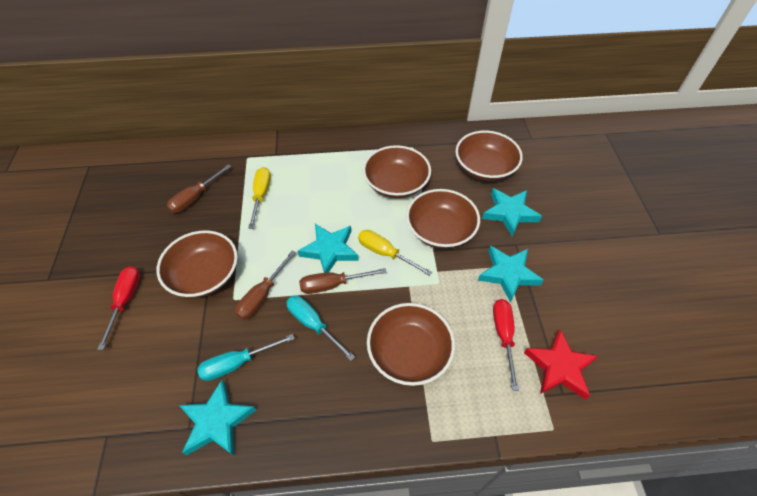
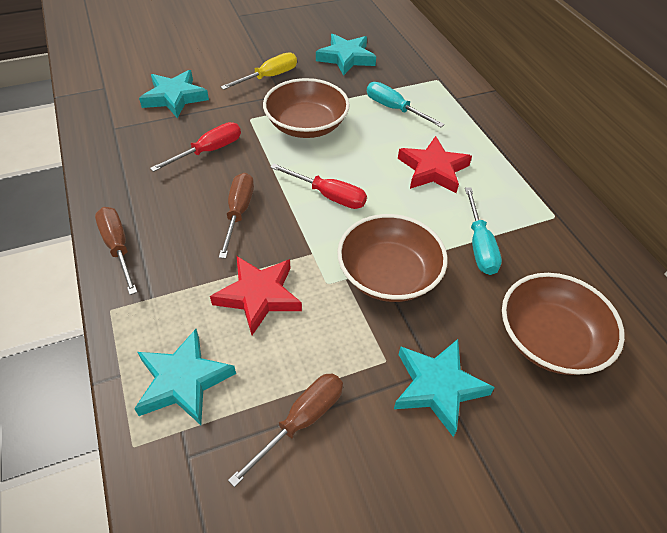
brown bowl: 5 -> 3
red star: 1 -> 2
yellow screwdriver: 2 -> 1

